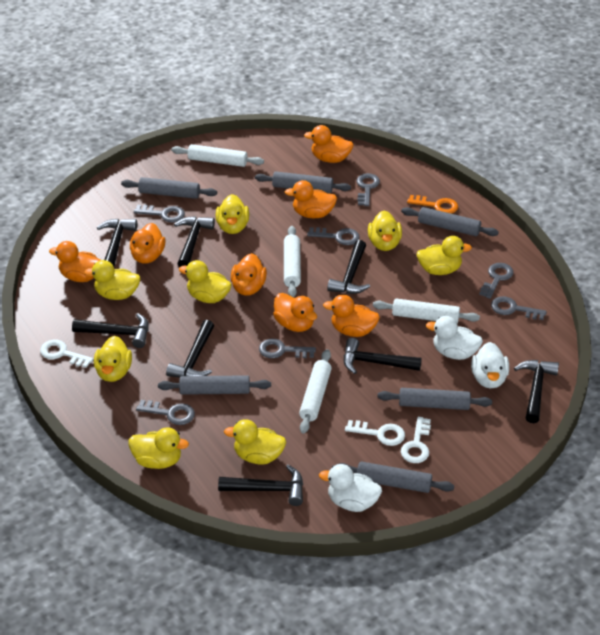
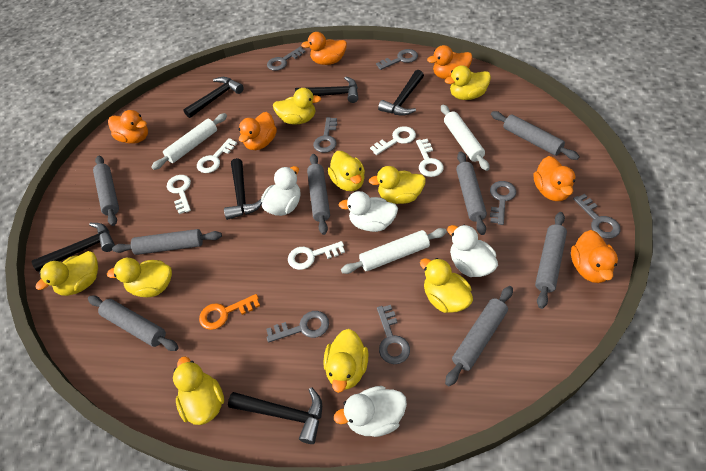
black hammer: 8 -> 6
grey rolling pin: 6 -> 8
orange duck: 7 -> 6
white duck: 3 -> 4
white key: 3 -> 5
white rolling pin: 4 -> 3
yellow duck: 8 -> 9

